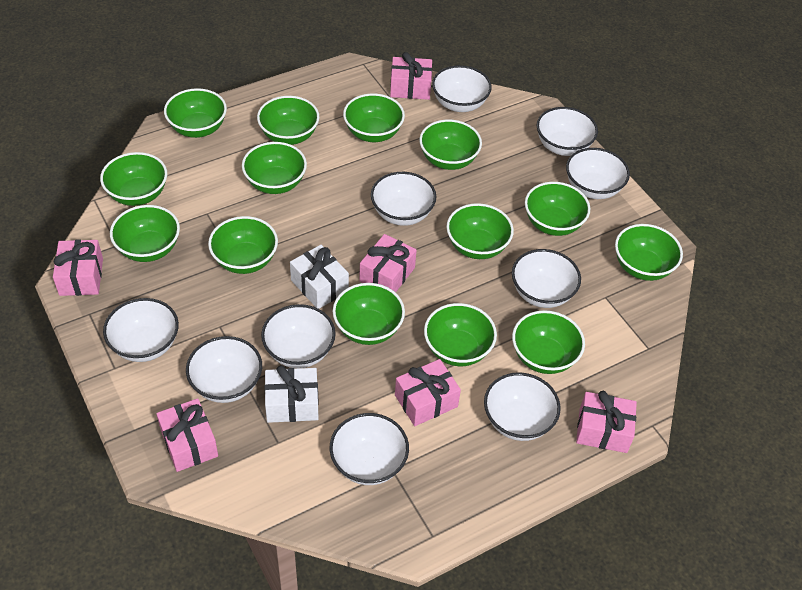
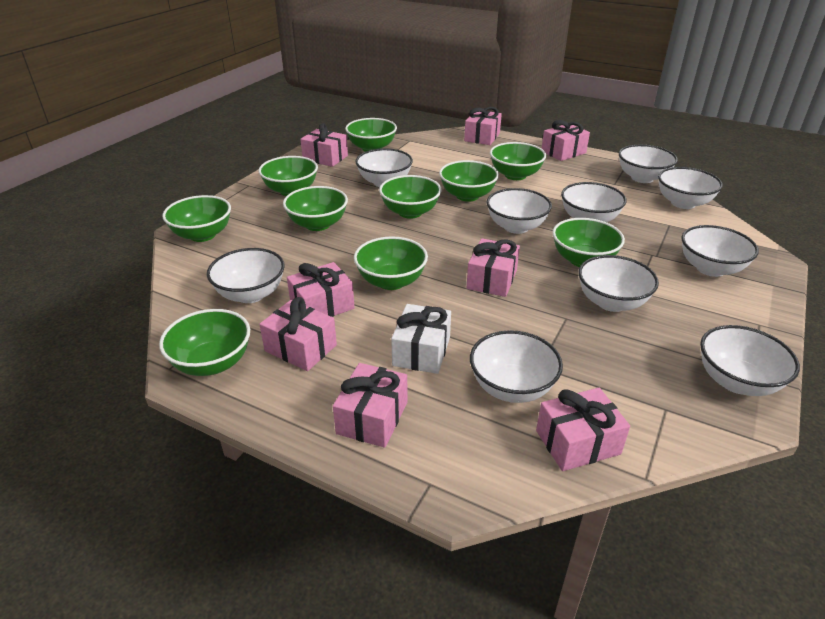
green bowl: 14 -> 10
pink gift: 6 -> 8
white gift: 2 -> 1

